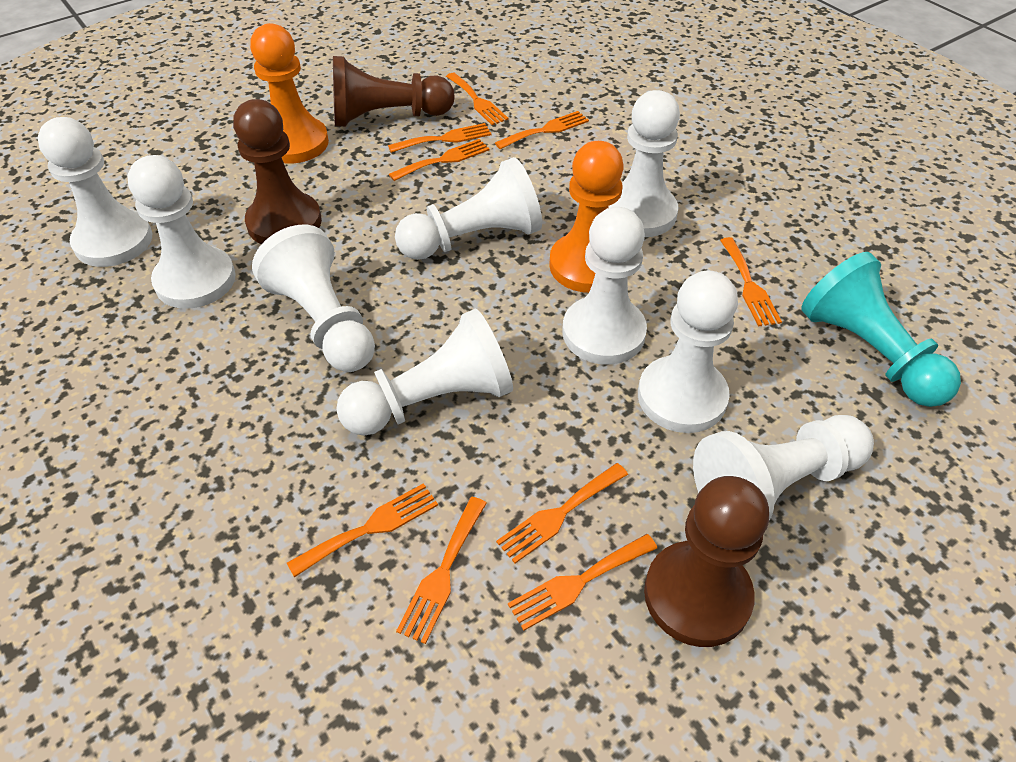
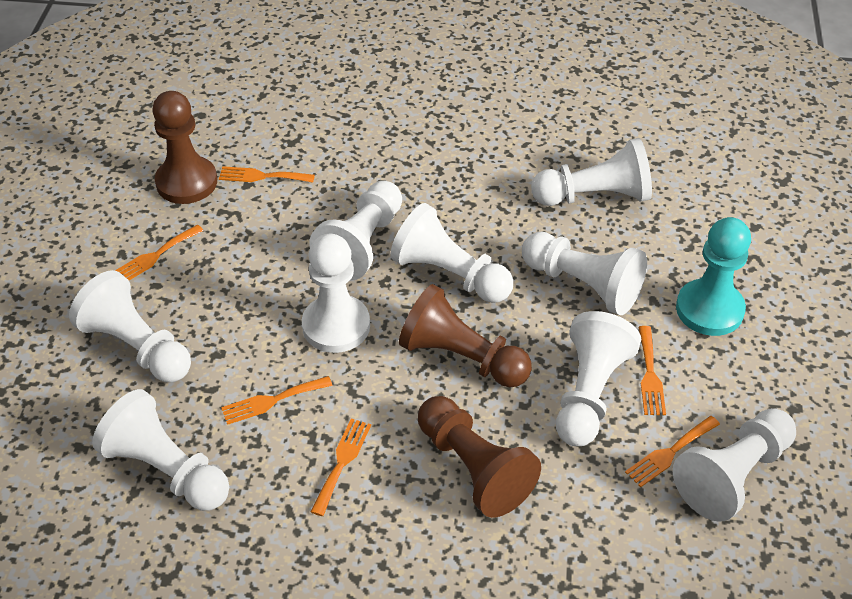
orange fork: 9 -> 6
orange pawn: 2 -> 0

